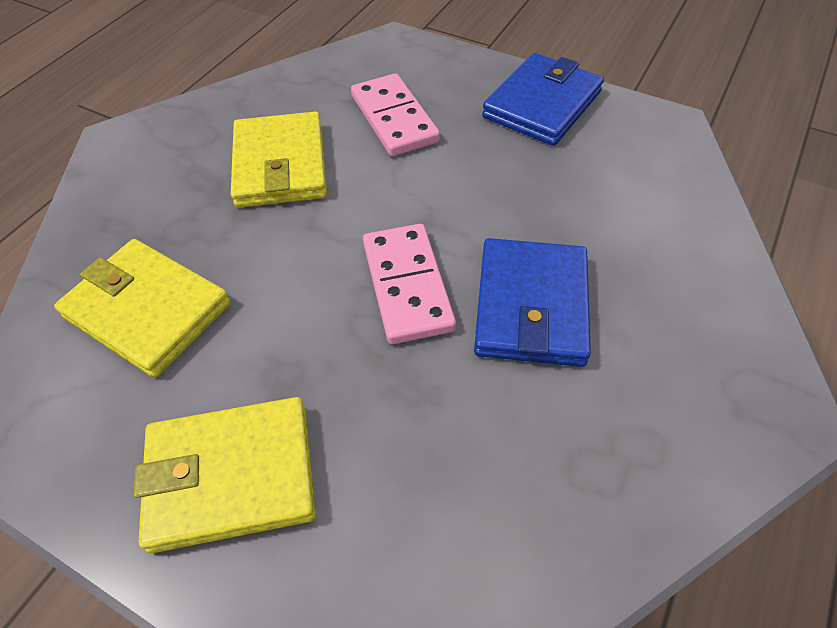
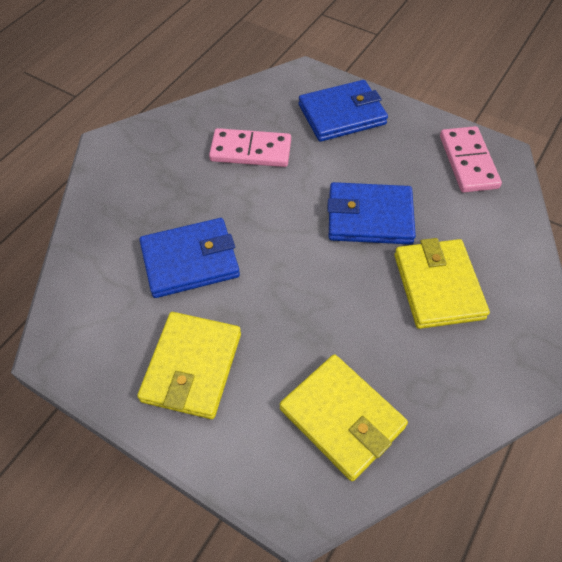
blue wallet: 2 -> 3

